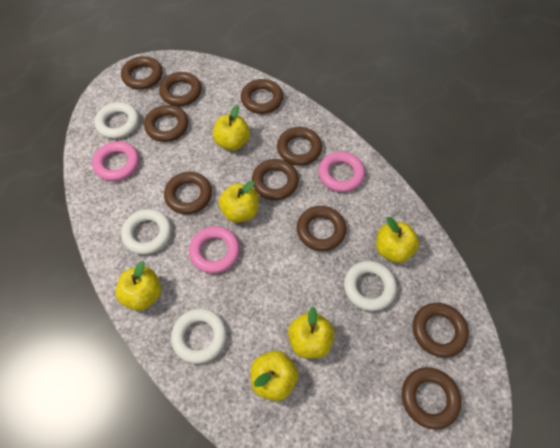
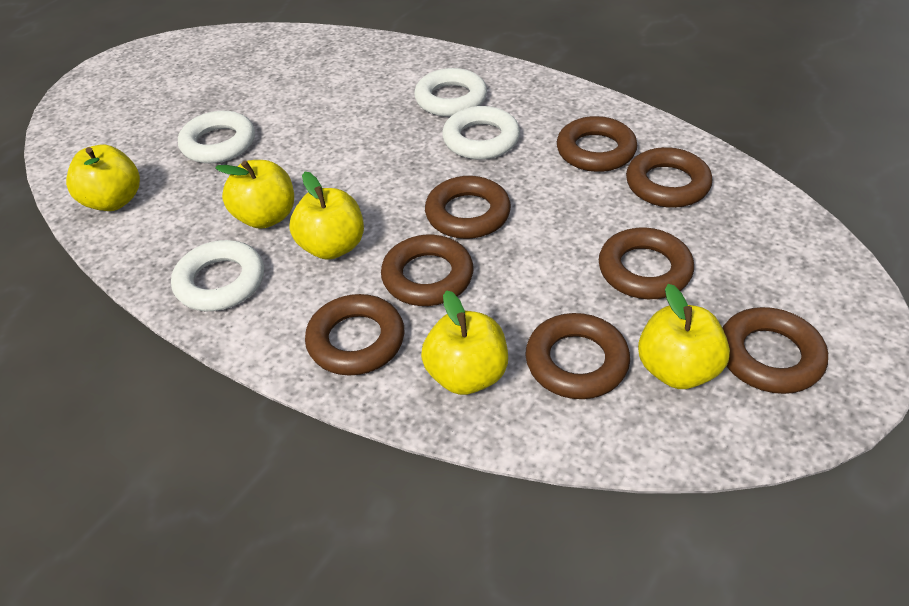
brown ring: 10 -> 8
pink ring: 3 -> 0
yellow apple: 6 -> 5

